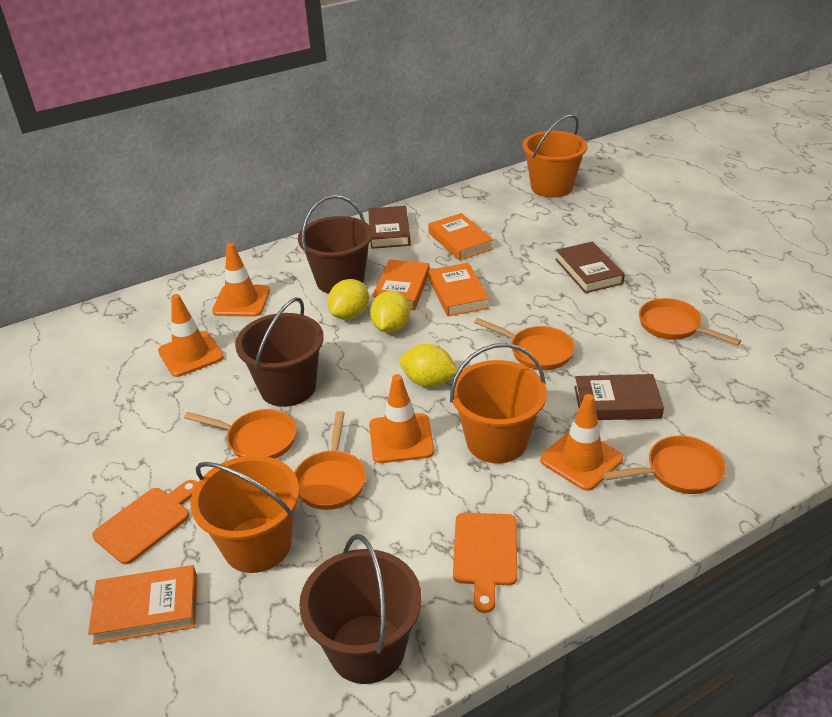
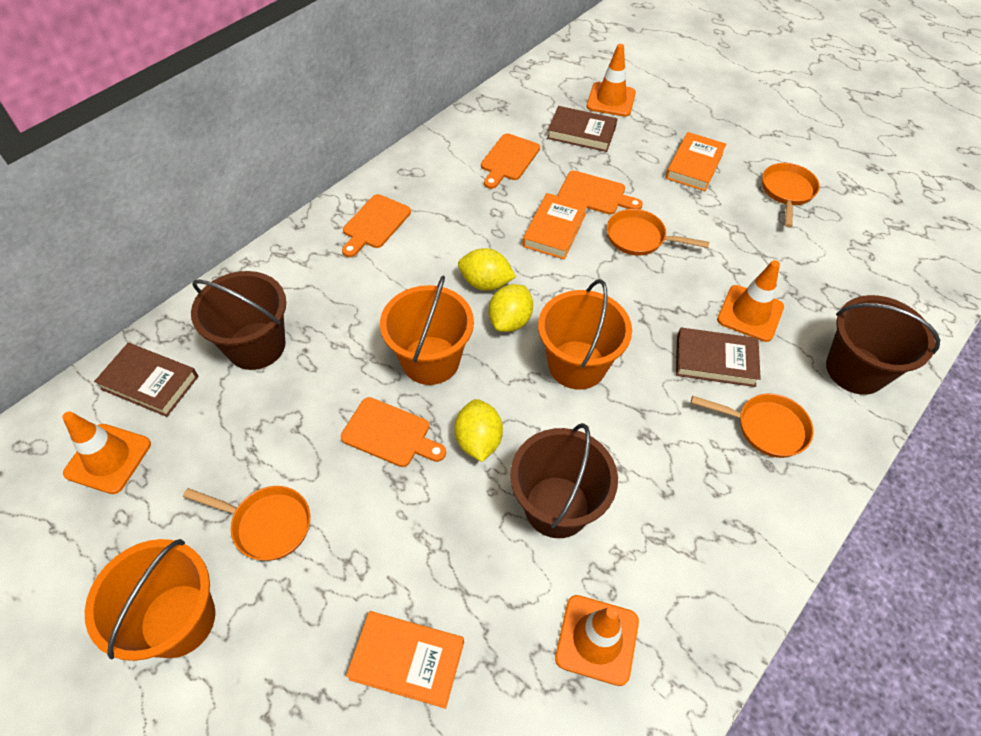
orange book: 4 -> 3
orange cutting board: 2 -> 4
orange pan: 5 -> 4

